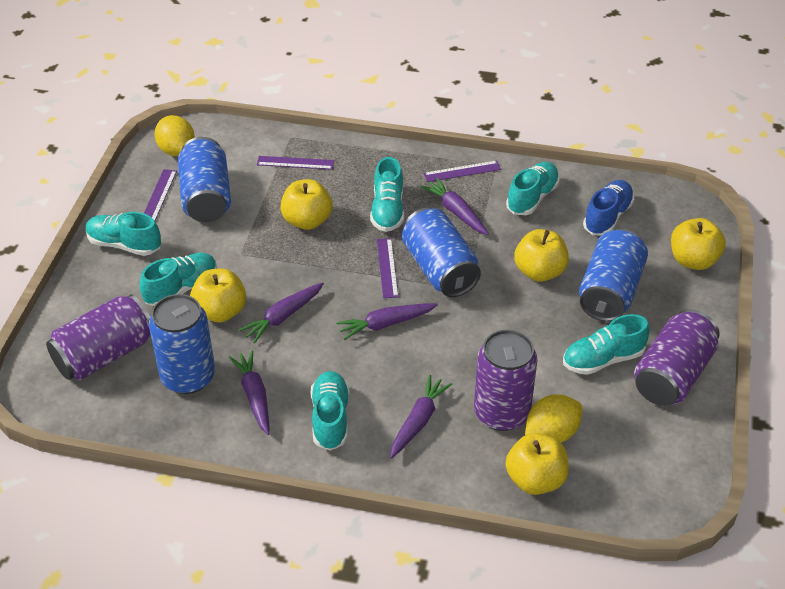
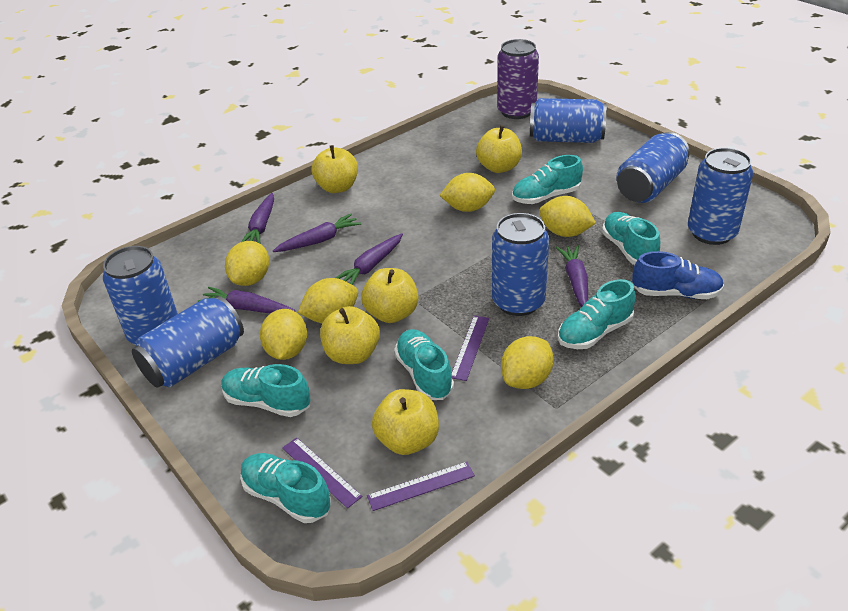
blue can: 4 -> 6
purple can: 3 -> 1
purple ruler: 4 -> 3
yellow lemon: 2 -> 6

